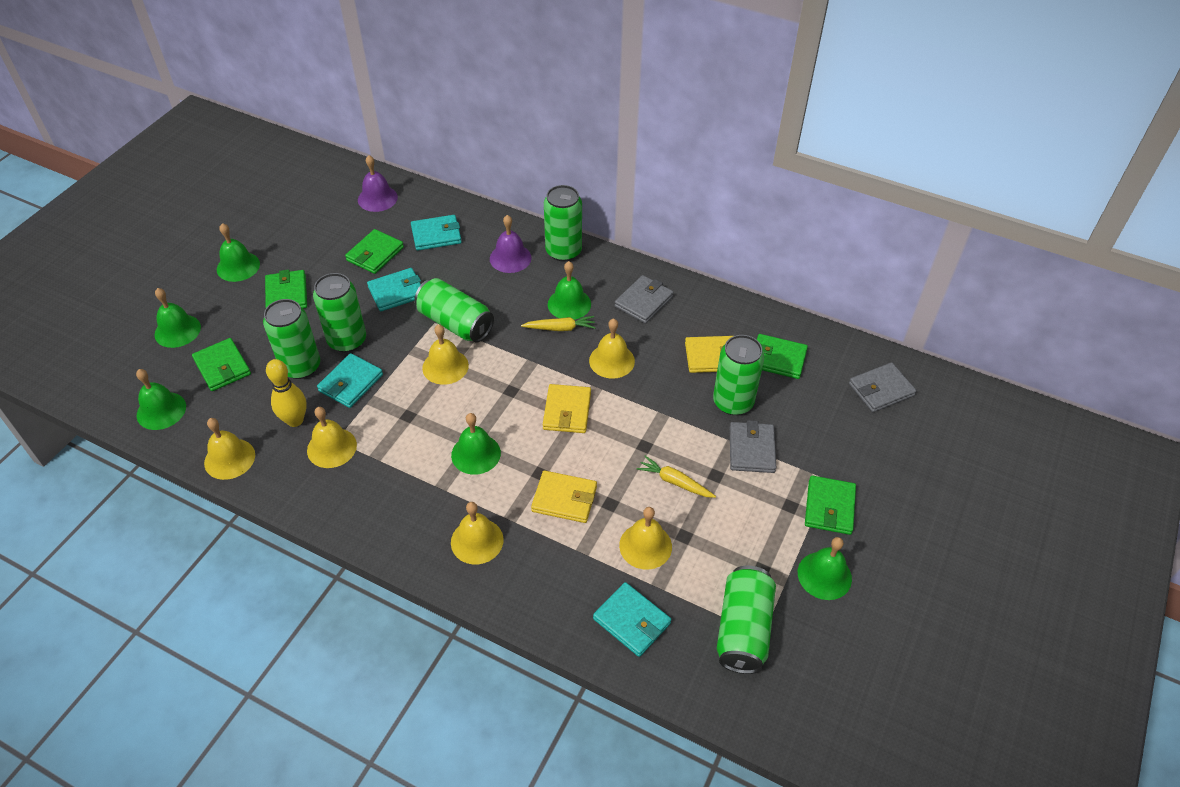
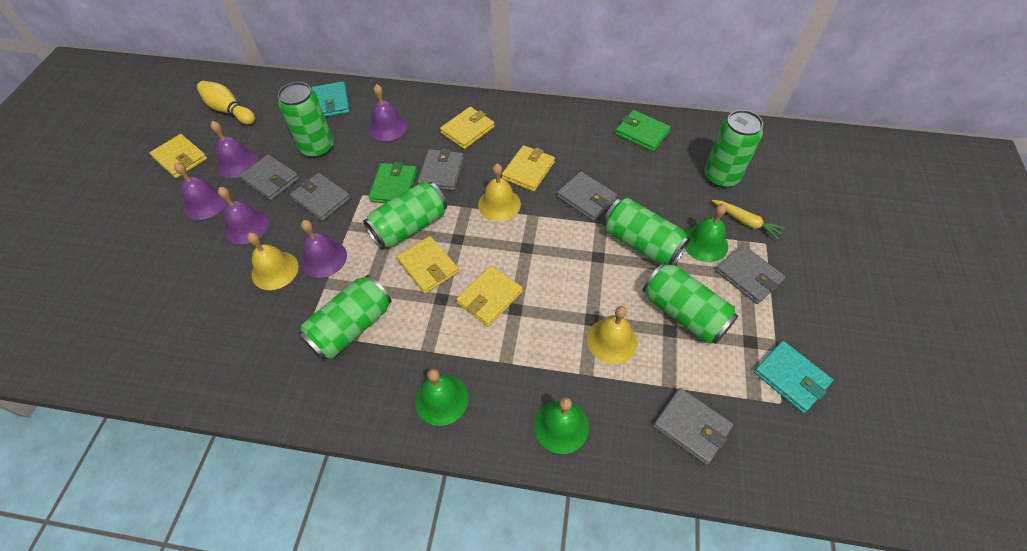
green bell: 6 -> 3
green wallet: 5 -> 2
grey wallet: 3 -> 6
purple bell: 2 -> 5
turquoise wallet: 4 -> 2
yellow bell: 6 -> 3
yellow carrot: 2 -> 1
yellow wallet: 3 -> 5

